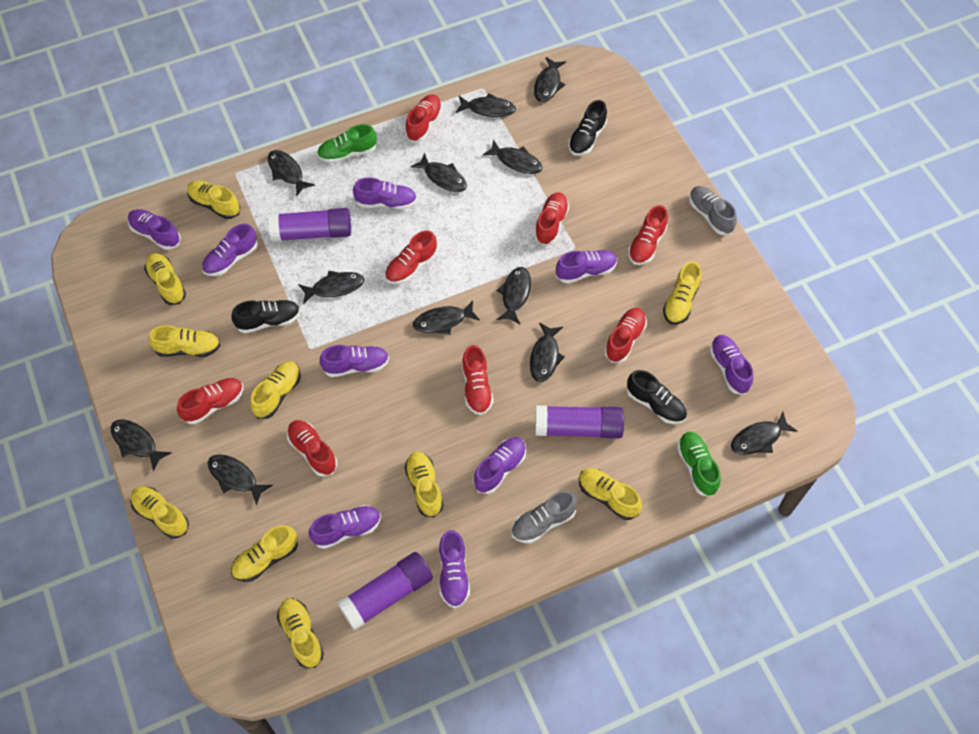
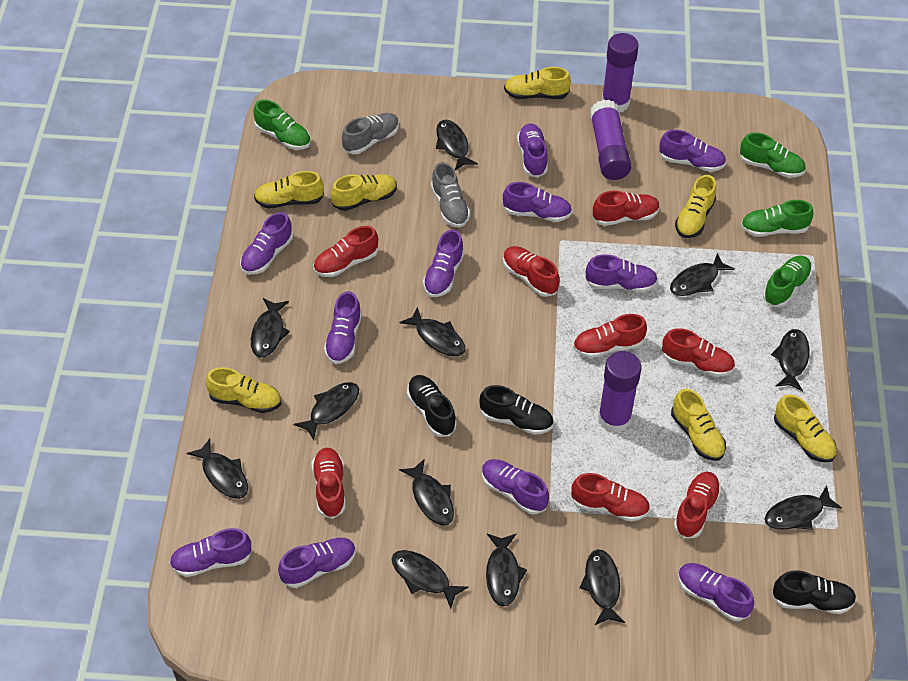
green shoe: 2 -> 4
purple shoe: 9 -> 11
yellow shoe: 10 -> 7

